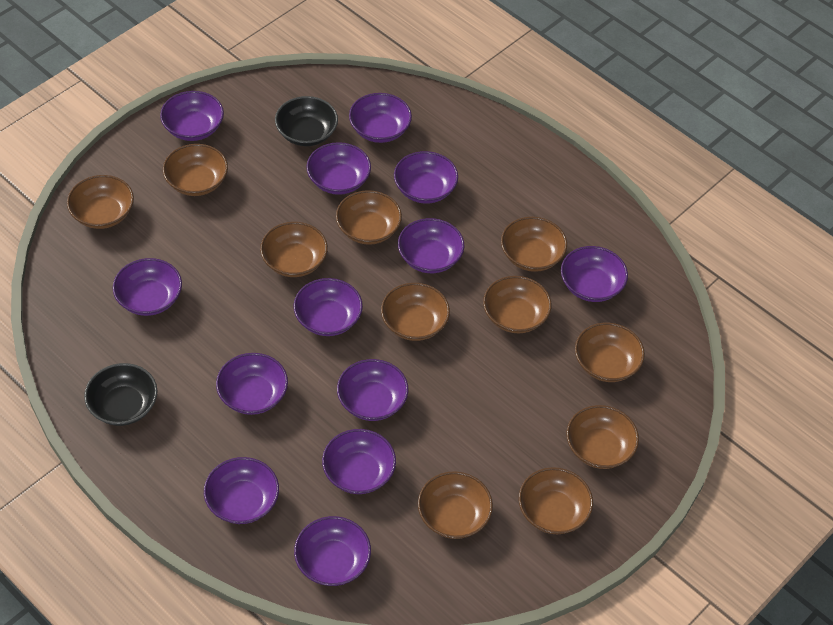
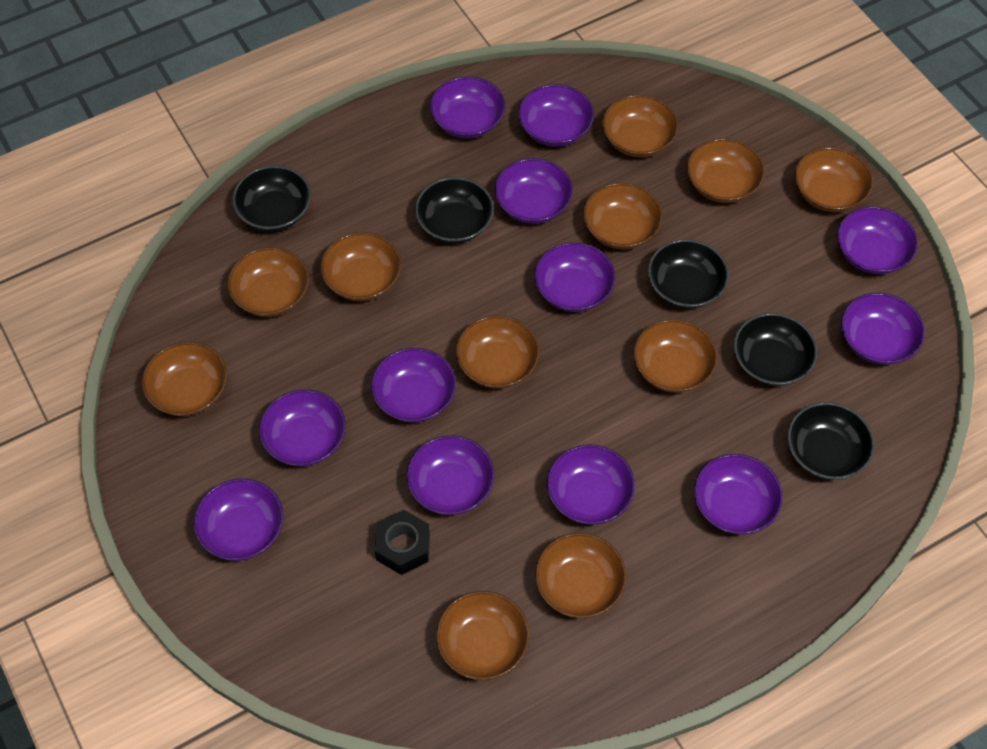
black bowl: 2 -> 5
black nut: 0 -> 1
purple bowl: 13 -> 12

